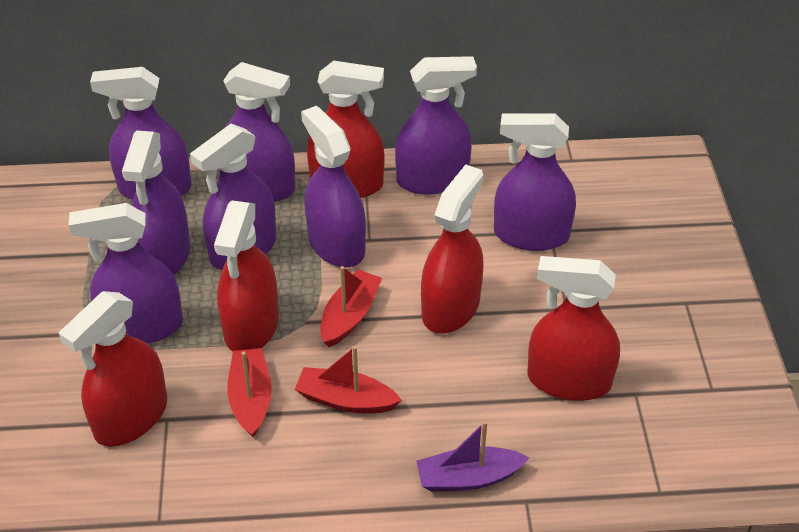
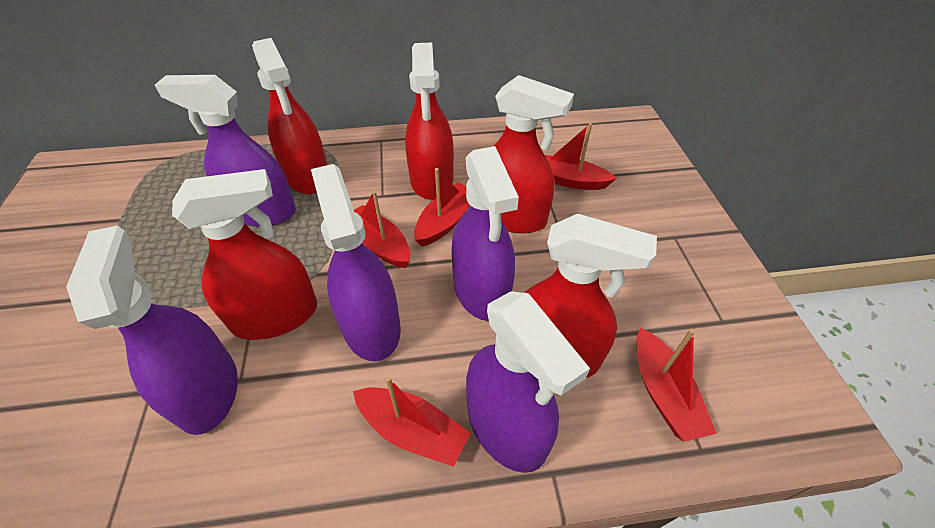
purple boat: 1 -> 0
purple spray bottle: 8 -> 5
red boat: 3 -> 5

